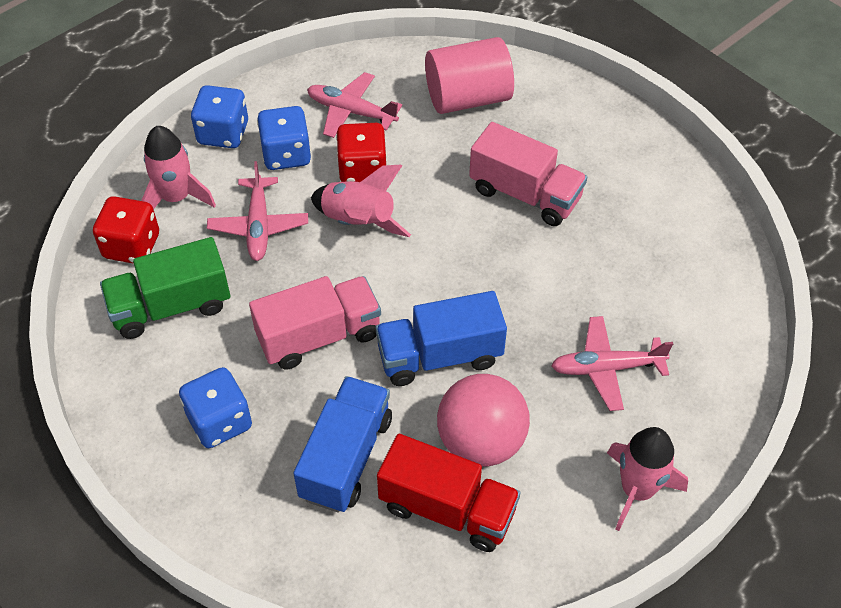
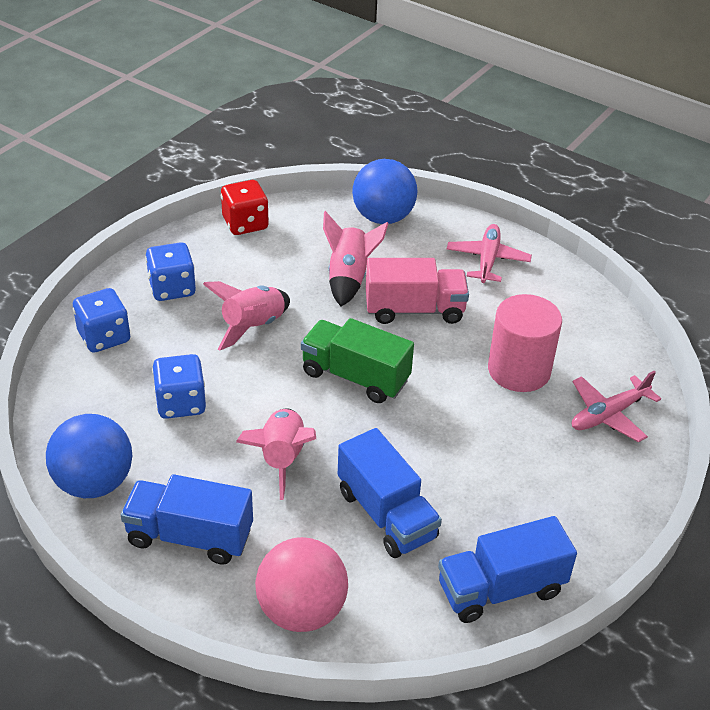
blue ball: 0 -> 2
blue truck: 2 -> 3
pink plane: 3 -> 2
pink truck: 2 -> 1
red dice: 2 -> 1
red truck: 1 -> 0

